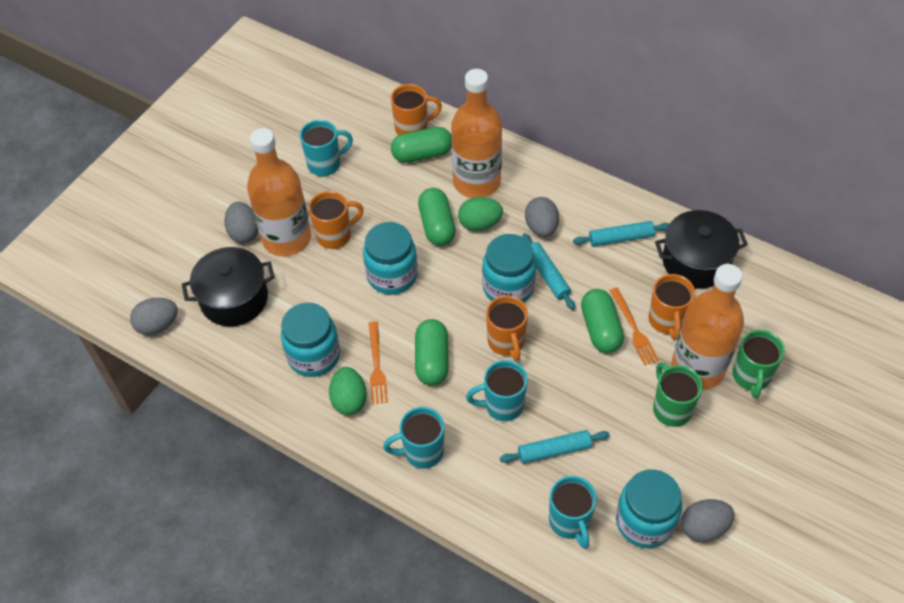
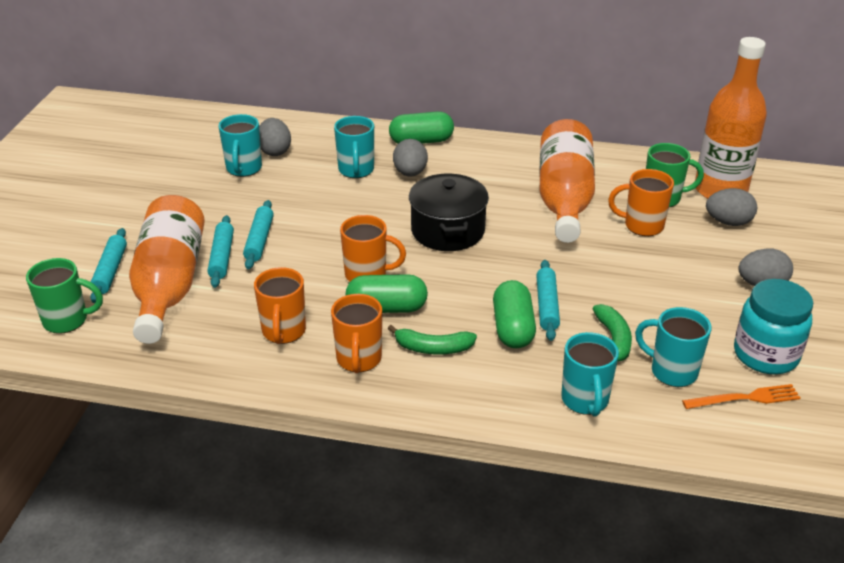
black pot: 2 -> 1
green banana: 0 -> 2
green capsule: 4 -> 3
green egg: 2 -> 0
orange fork: 2 -> 1
turquoise jar: 4 -> 1
turquoise rolling pin: 3 -> 4

